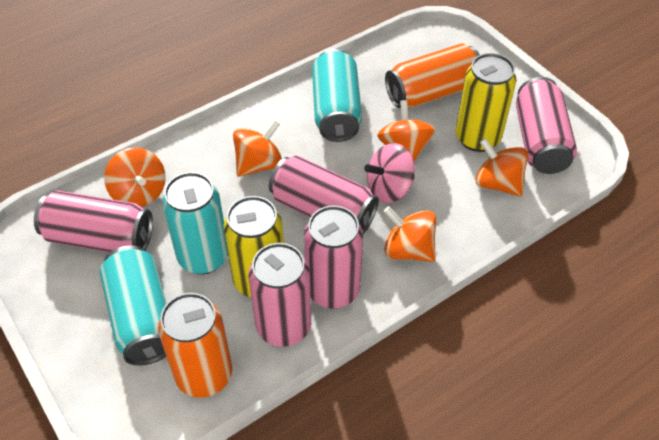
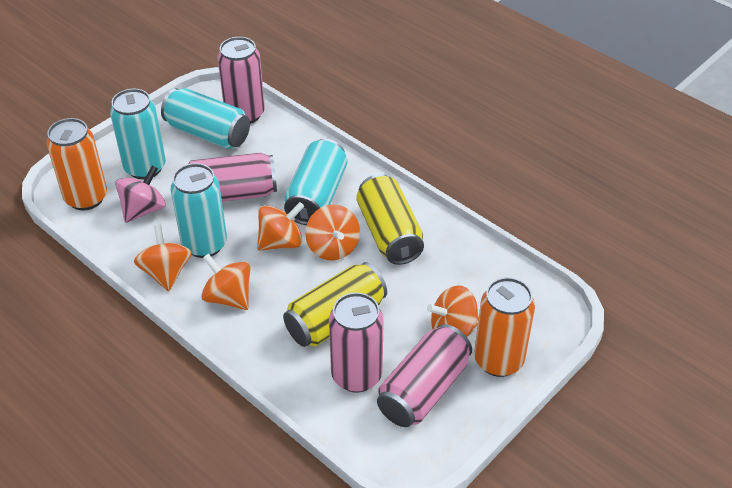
pink can: 5 -> 4
turquoise can: 3 -> 4

